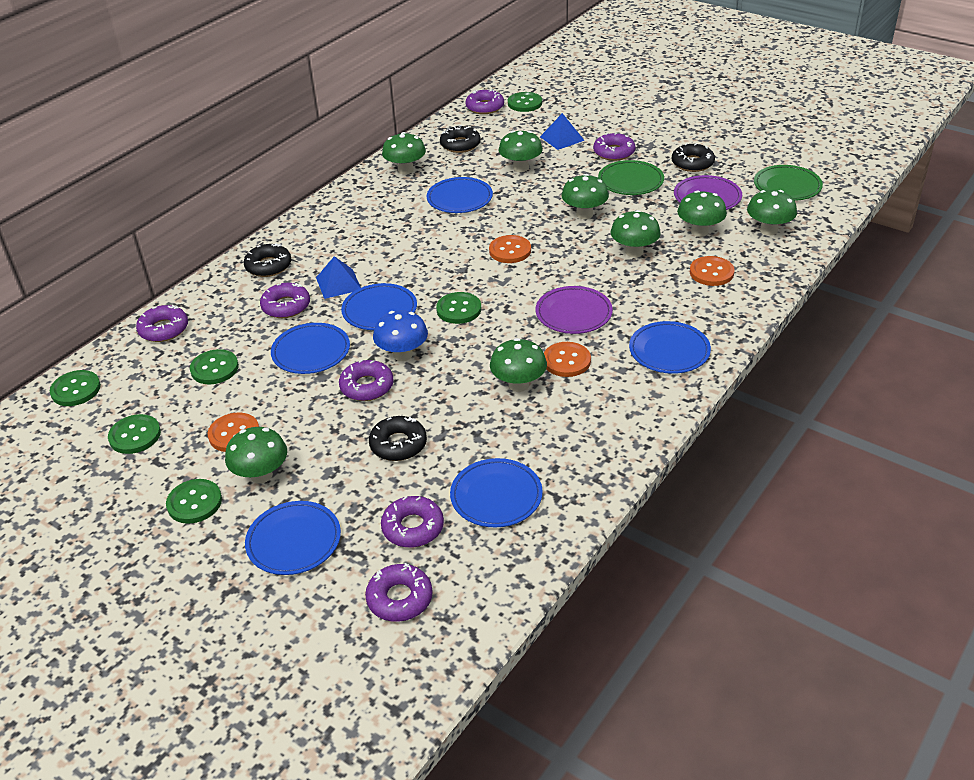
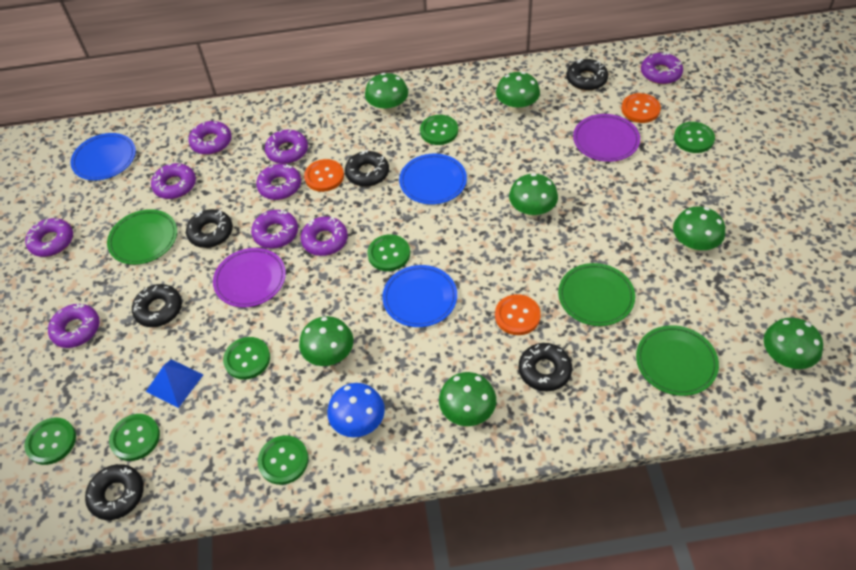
black donut: 4 -> 6
blue plate: 6 -> 3
blue pyramid: 2 -> 1
green button: 6 -> 7
green mushroom: 8 -> 7
green plate: 2 -> 3
orange button: 4 -> 3
purple donut: 7 -> 9

